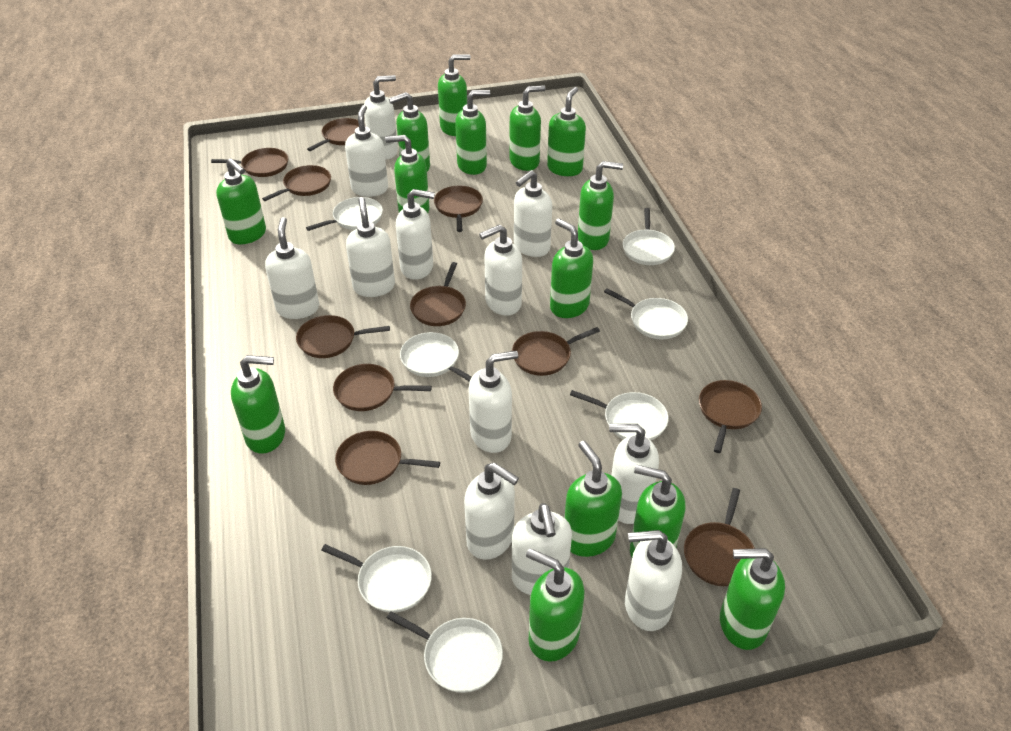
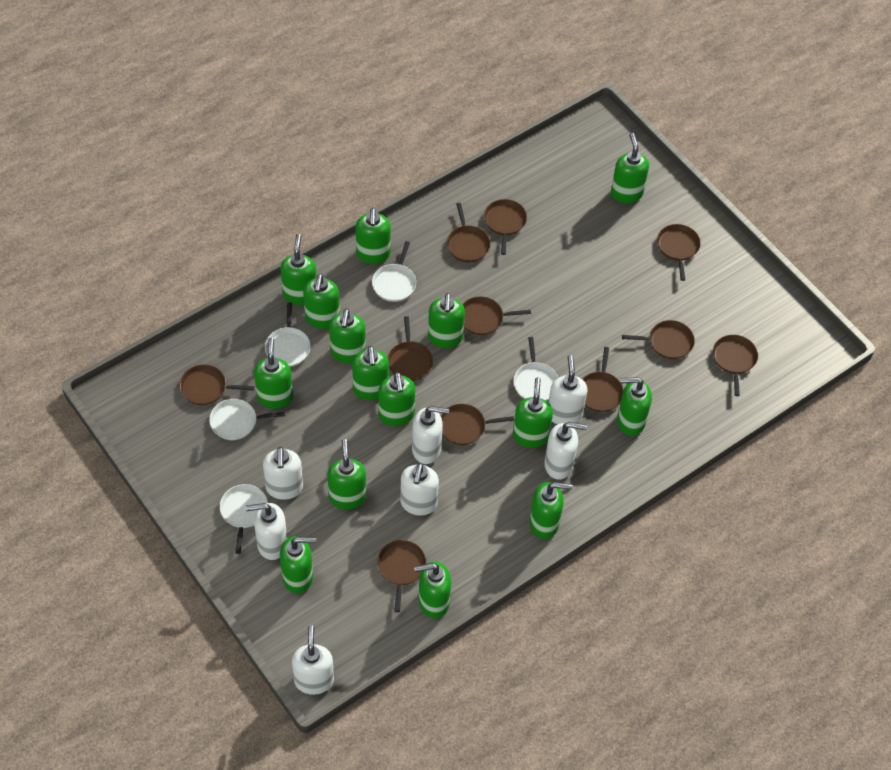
green soap dispenser: 14 -> 15
white pan: 7 -> 5
white soap dispenser: 12 -> 7

